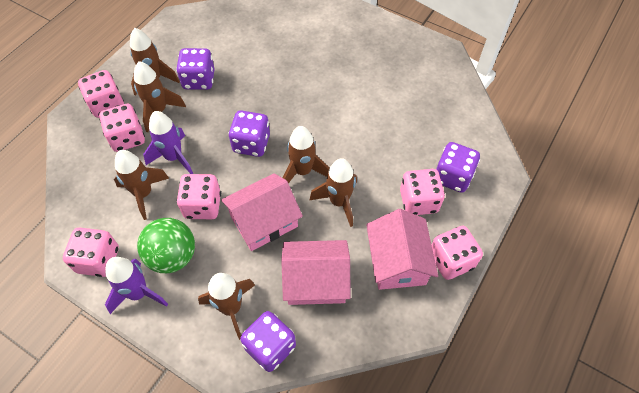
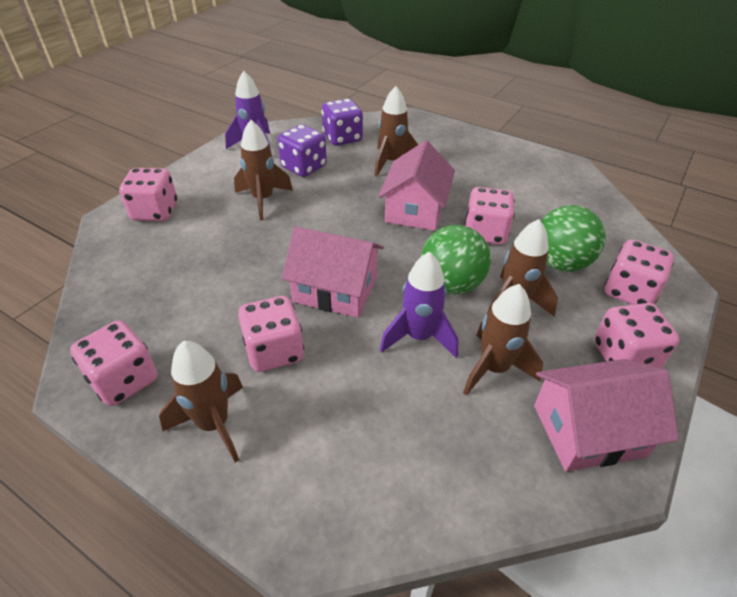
brown rocket: 6 -> 5
green ball: 1 -> 2
purple dice: 4 -> 2

